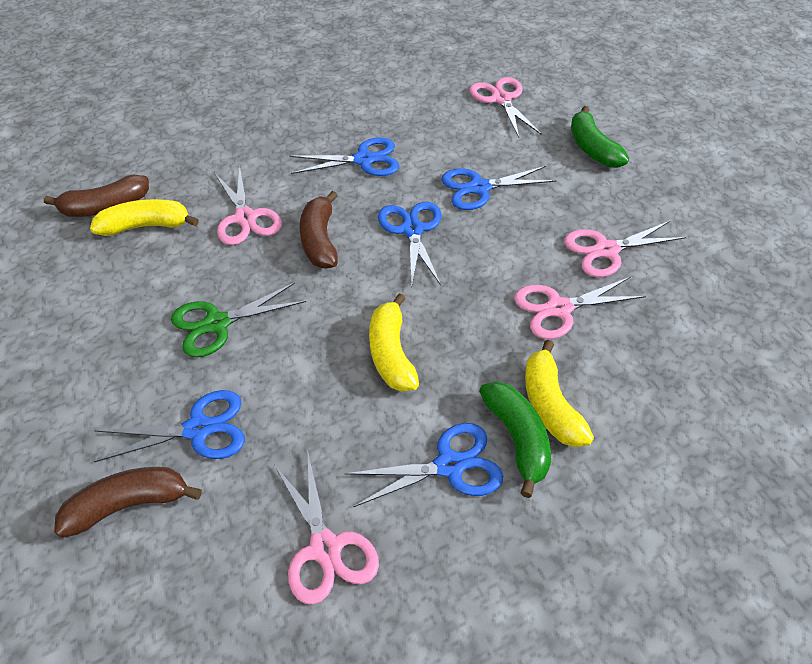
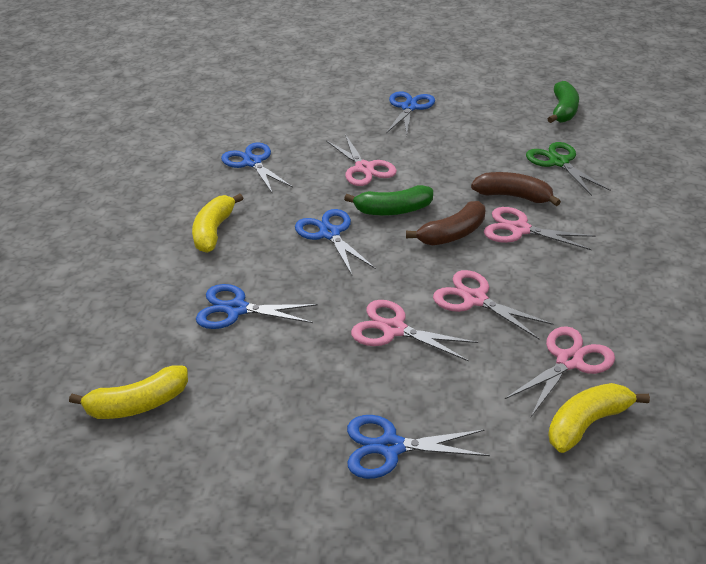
brown banana: 3 -> 2

